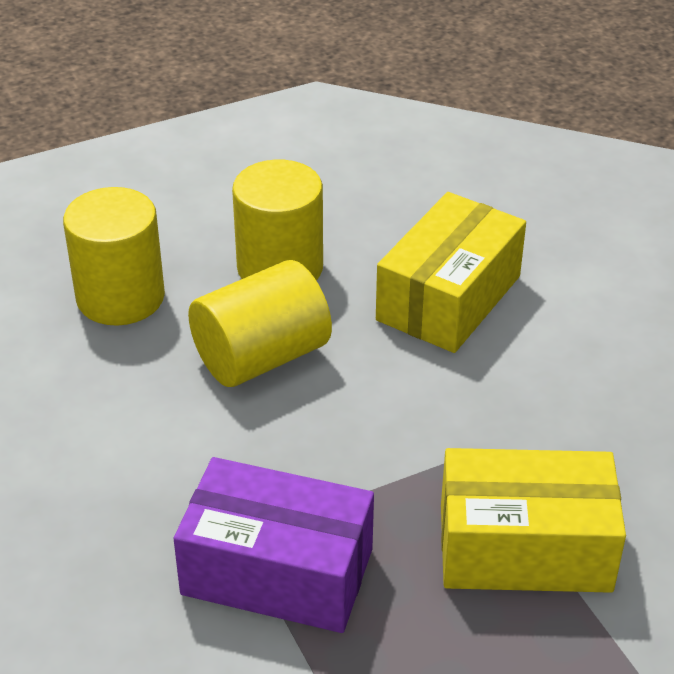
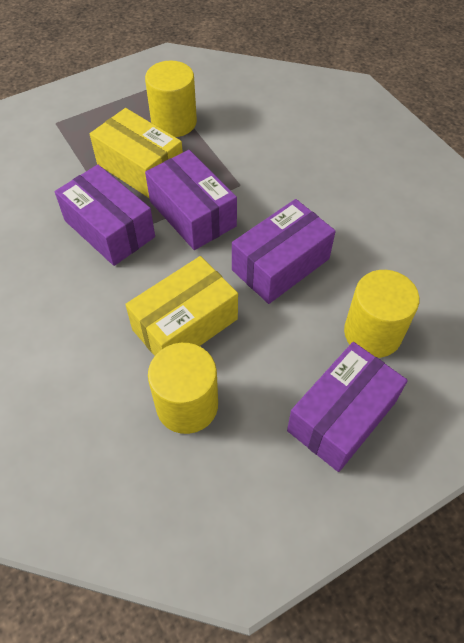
purple box: 1 -> 4

